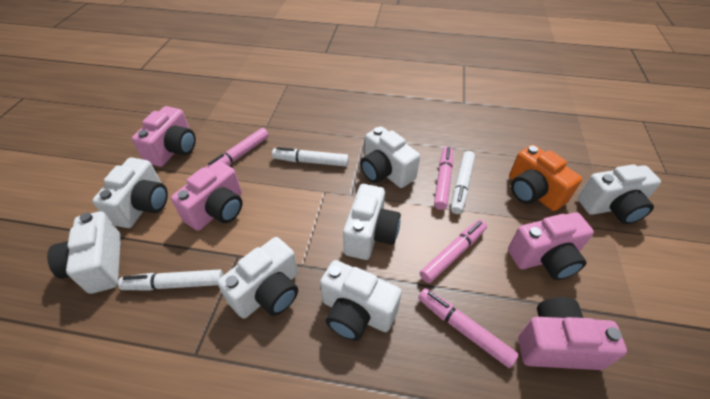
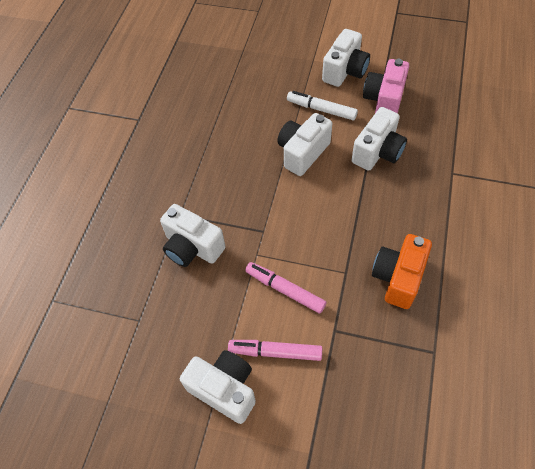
pink camera: 4 -> 1
pink marker: 4 -> 2
white camera: 7 -> 5
white marker: 3 -> 1

